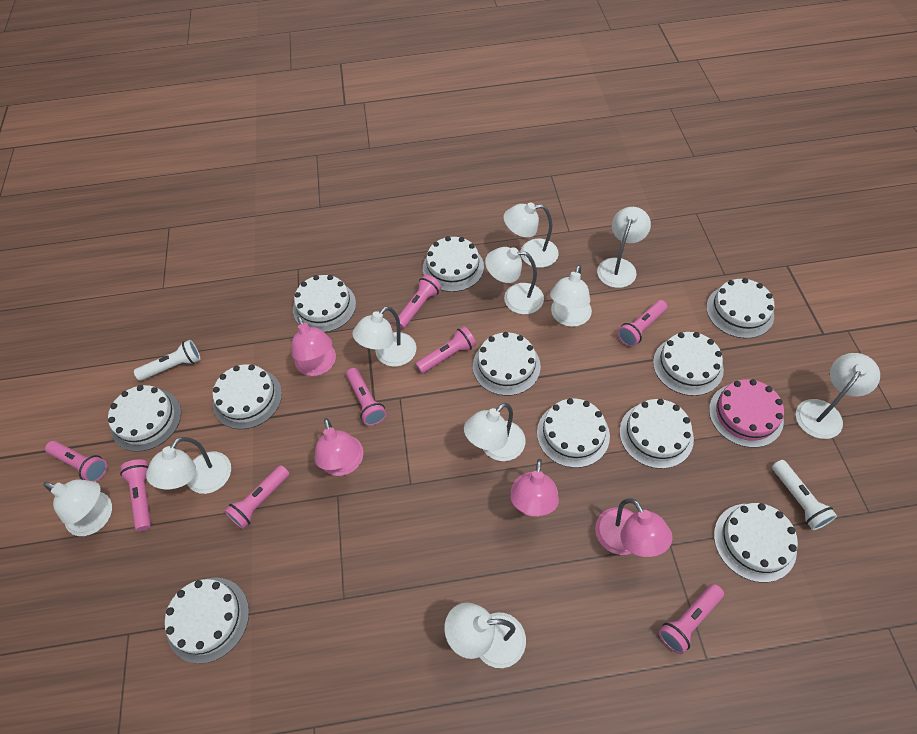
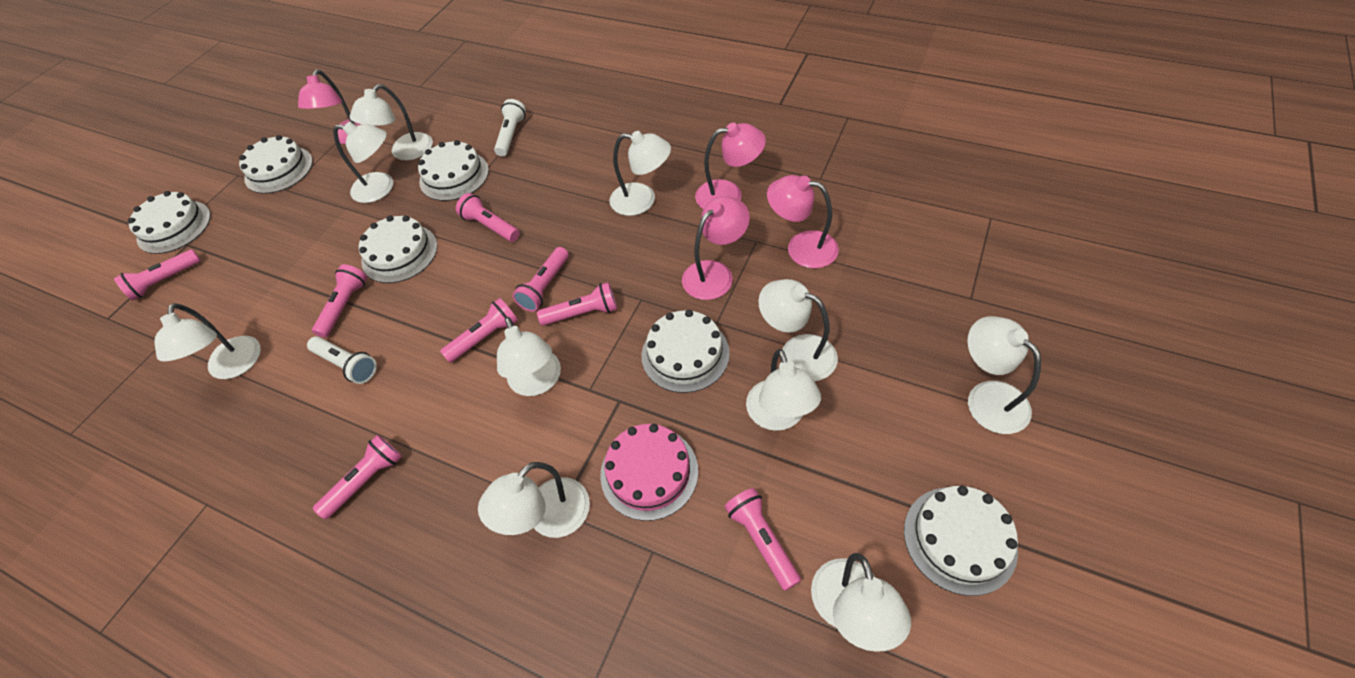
white cake: 11 -> 6

